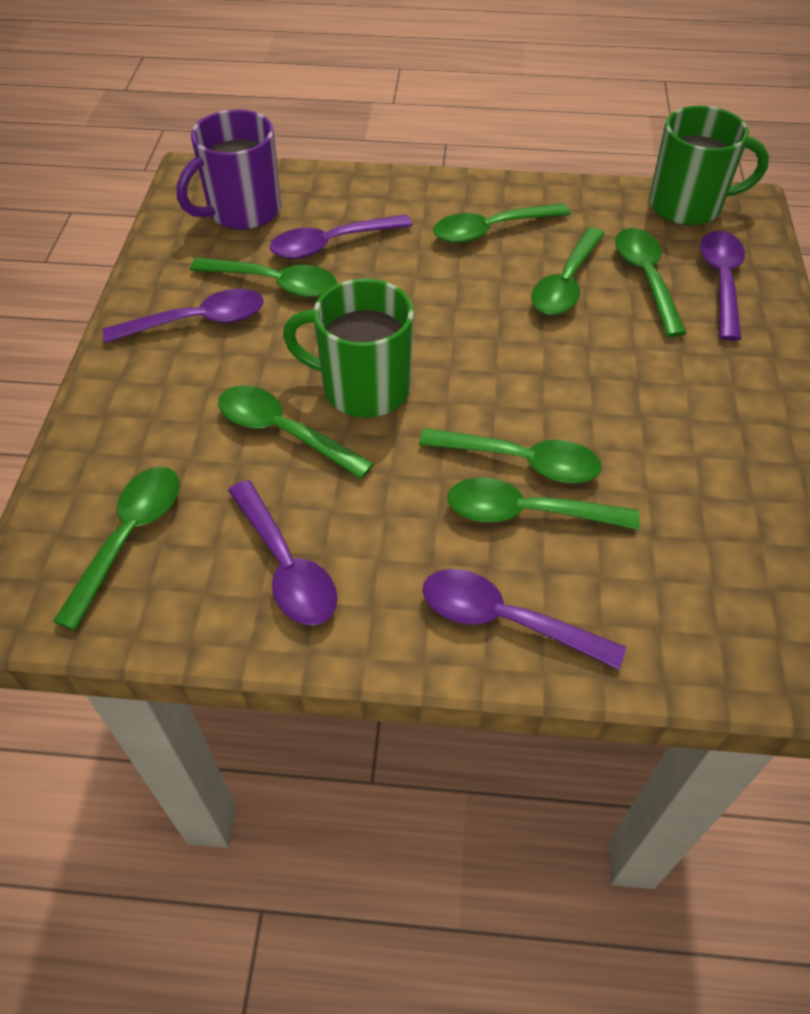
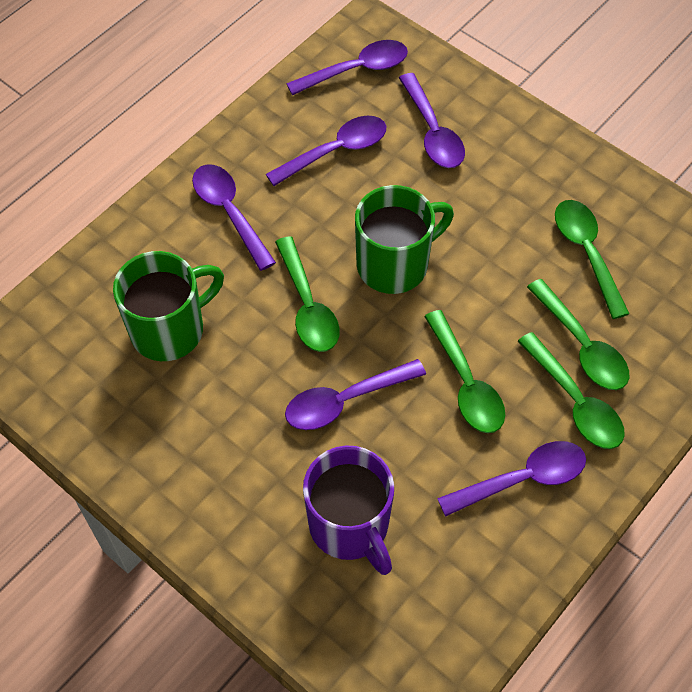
green spoon: 8 -> 5
purple spoon: 5 -> 6

